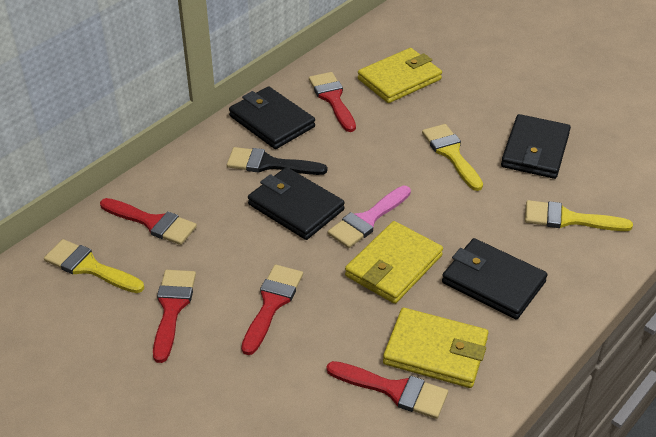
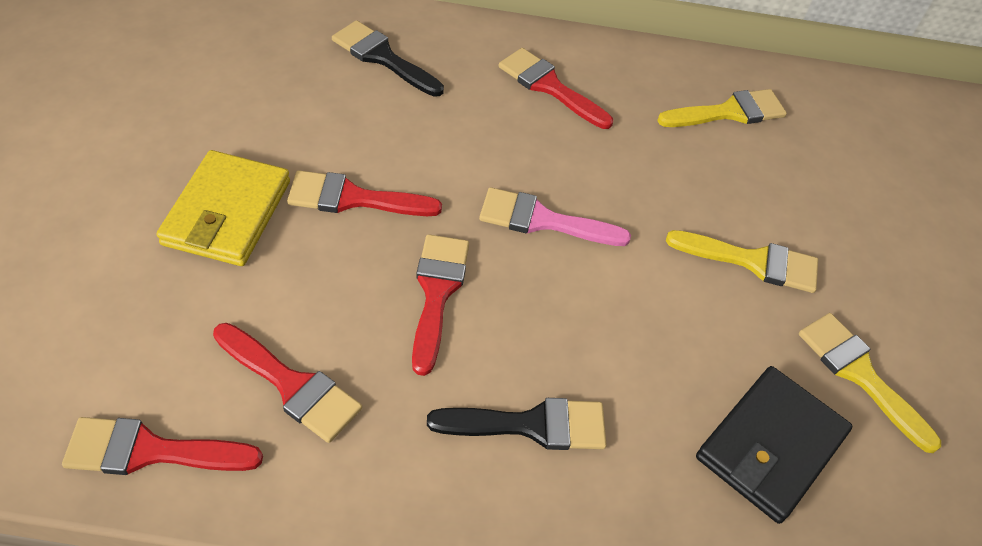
black brush: 1 -> 2
black wallet: 4 -> 1
yellow wallet: 3 -> 1

